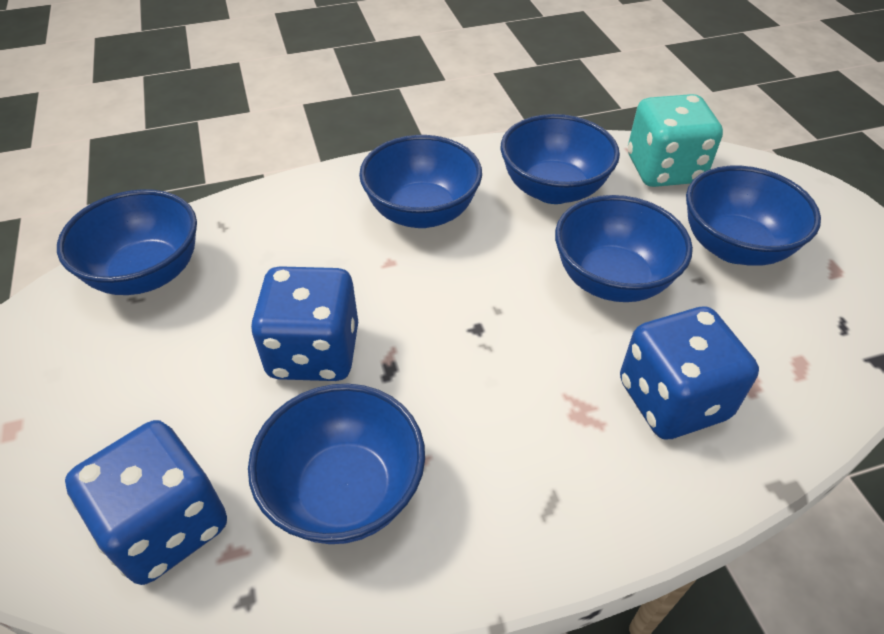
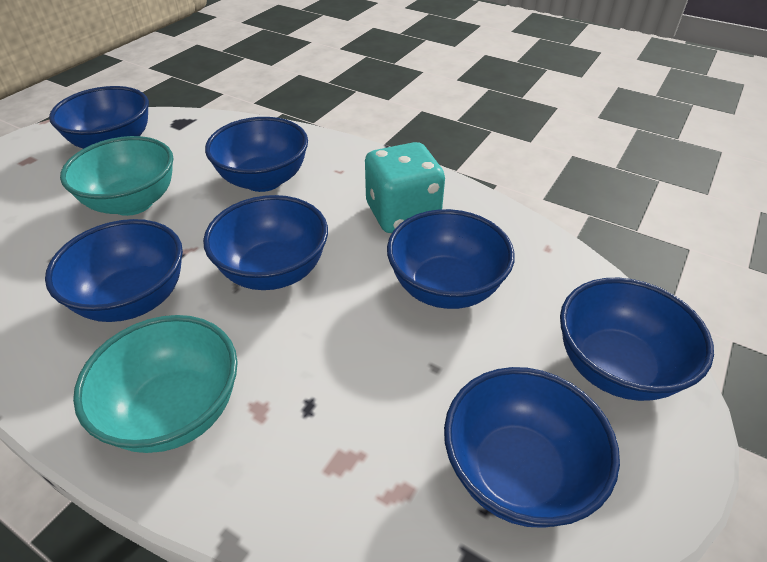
blue bowl: 6 -> 7
blue dice: 3 -> 0
turquoise bowl: 0 -> 2

